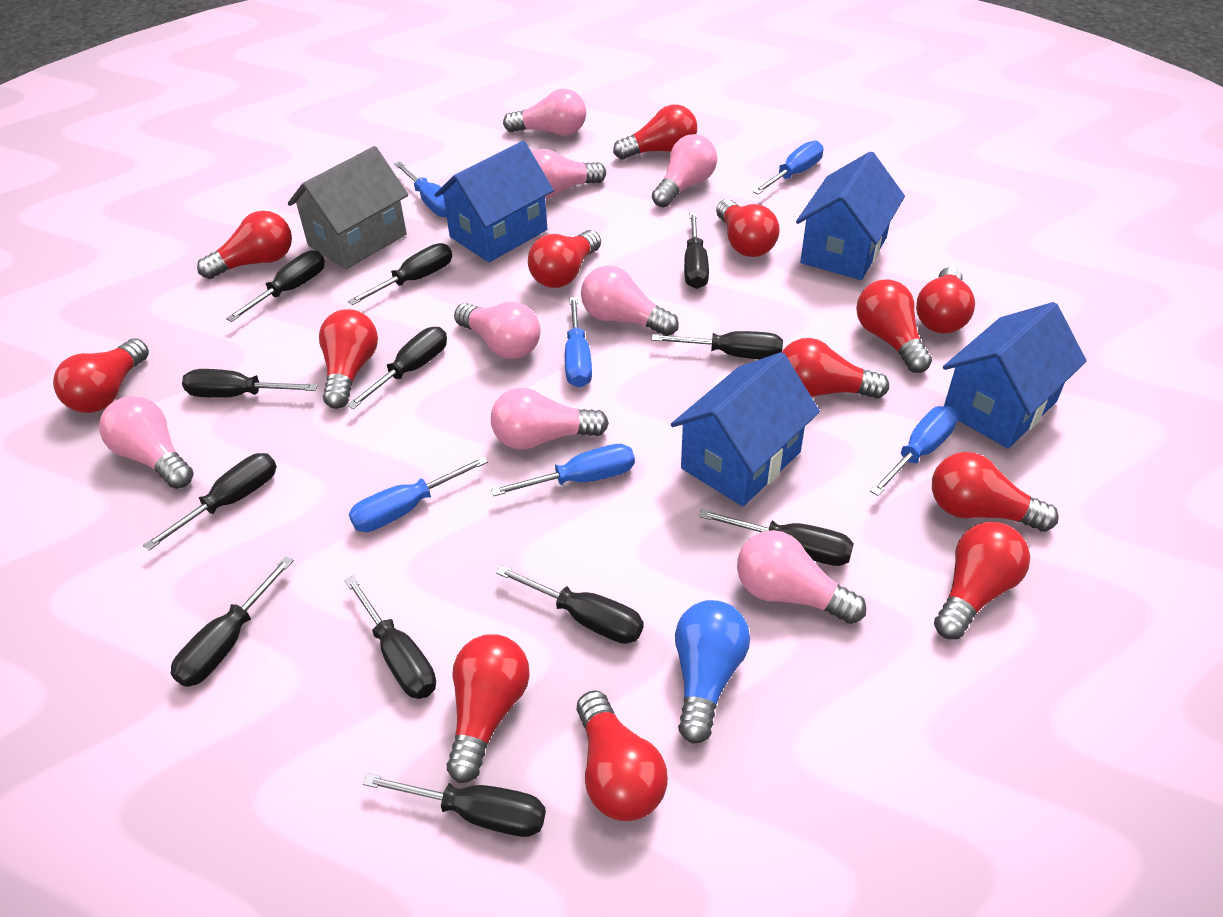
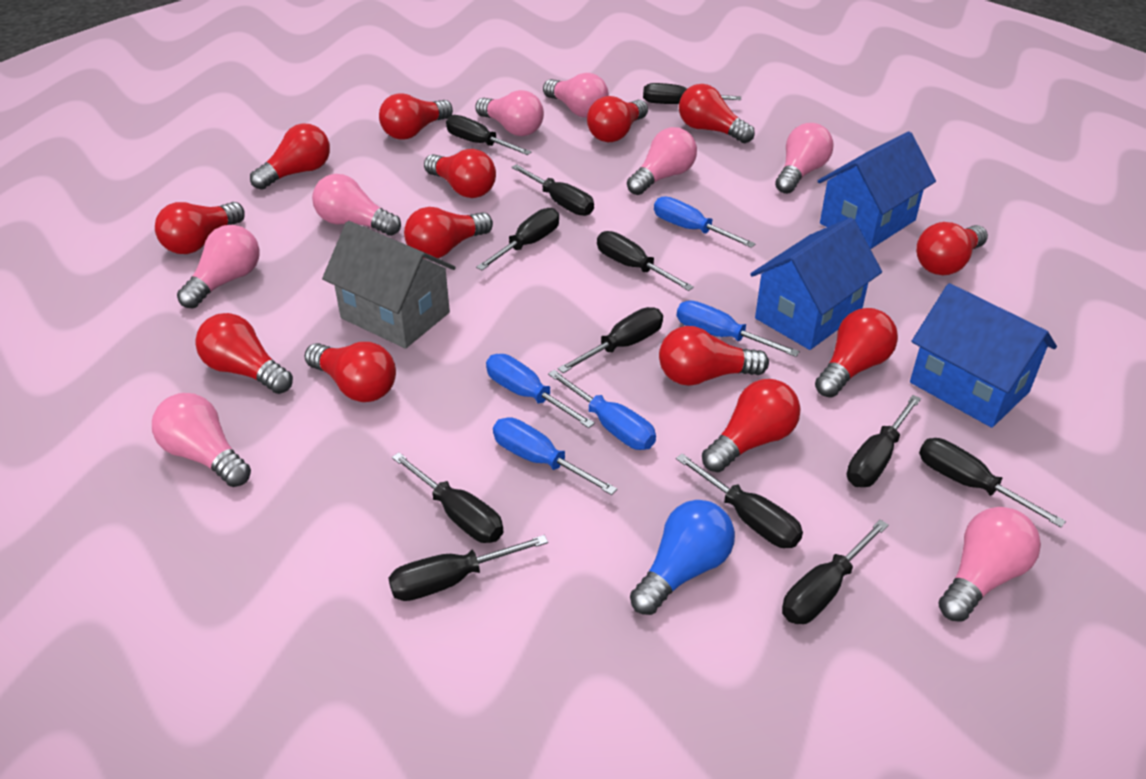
blue house: 4 -> 3
blue screwdriver: 6 -> 5

